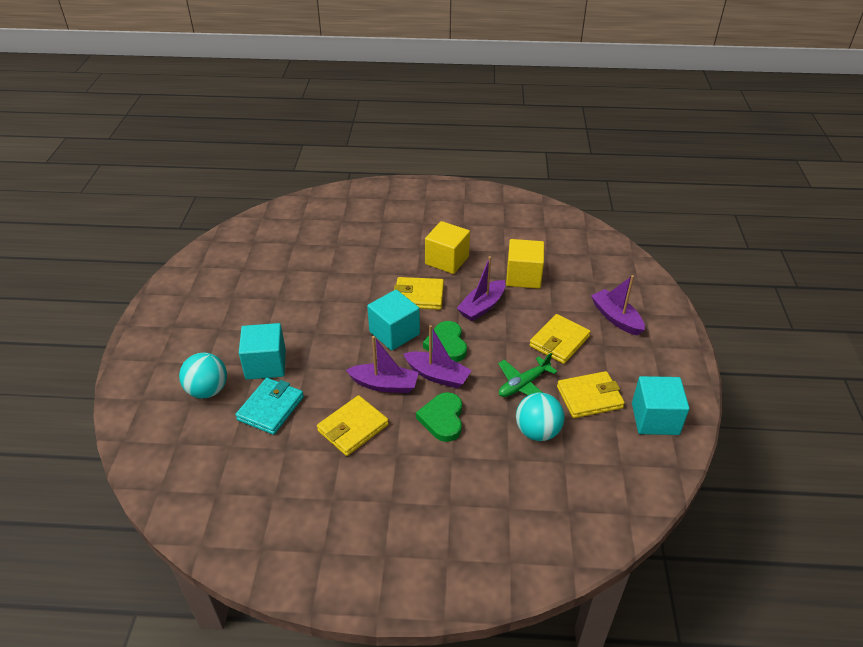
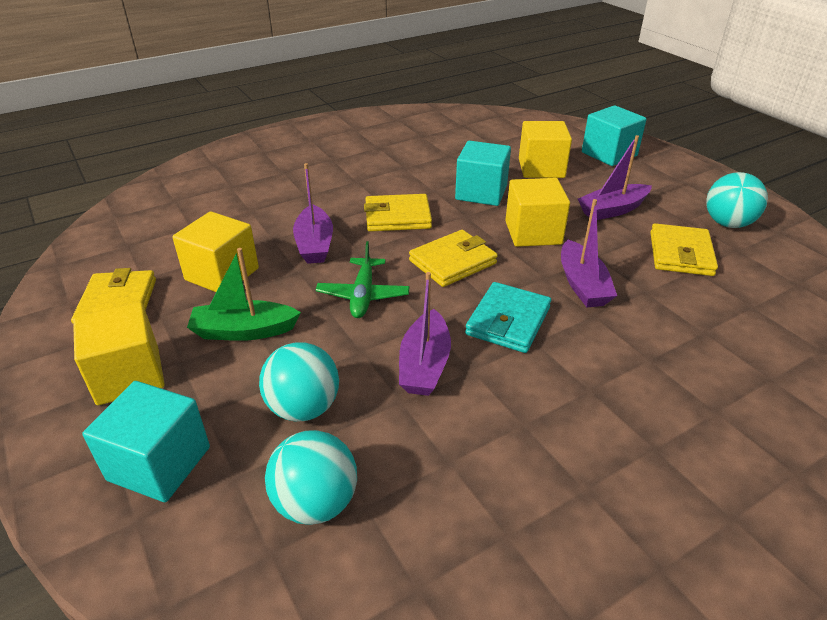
green boat: 0 -> 1
green heart: 2 -> 0
turquoise ball: 2 -> 3
yellow cube: 2 -> 4

